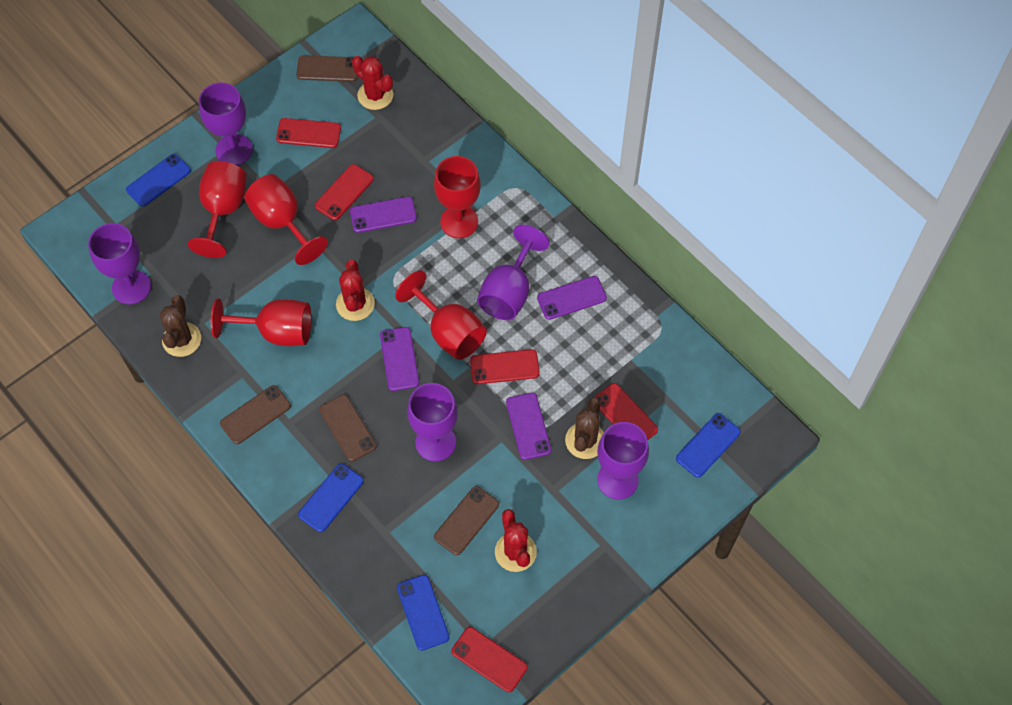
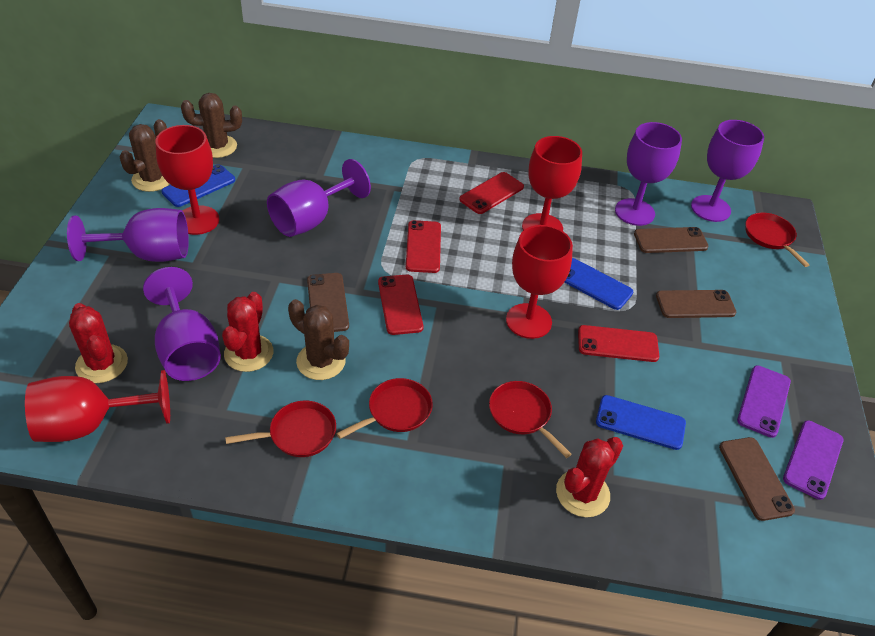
blue phone: 4 -> 3
brown cactus: 2 -> 3
purple phone: 4 -> 2
red goblet: 5 -> 4
red pan: 0 -> 4
red phone: 5 -> 4

